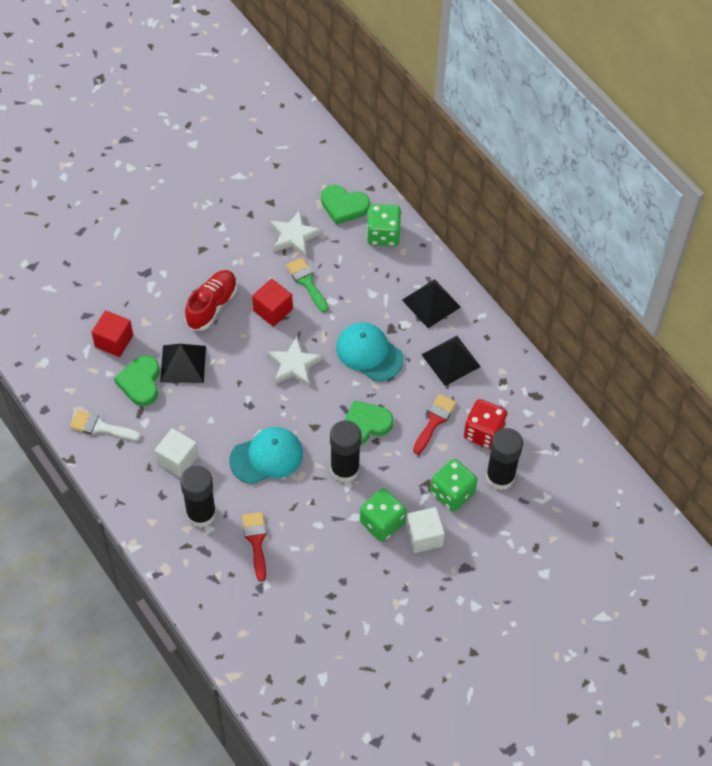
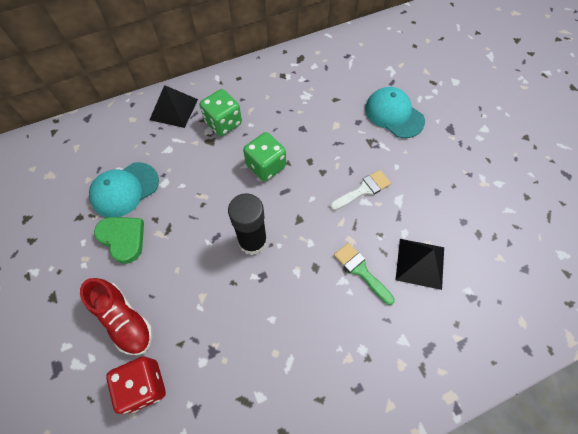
black glue stick: 3 -> 1
black pyramid: 3 -> 2
green dice: 3 -> 2
green heart: 3 -> 1
red brush: 2 -> 0
red cube: 2 -> 0
white cube: 2 -> 0
white star: 2 -> 0

